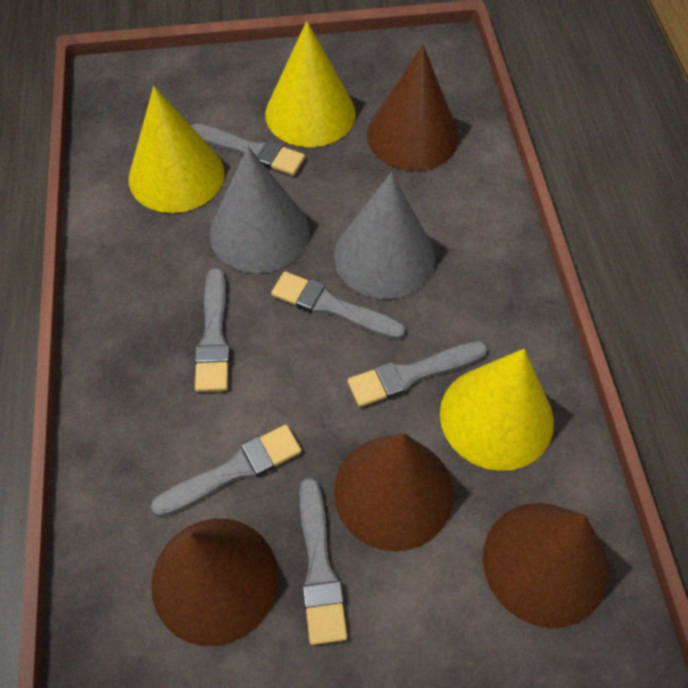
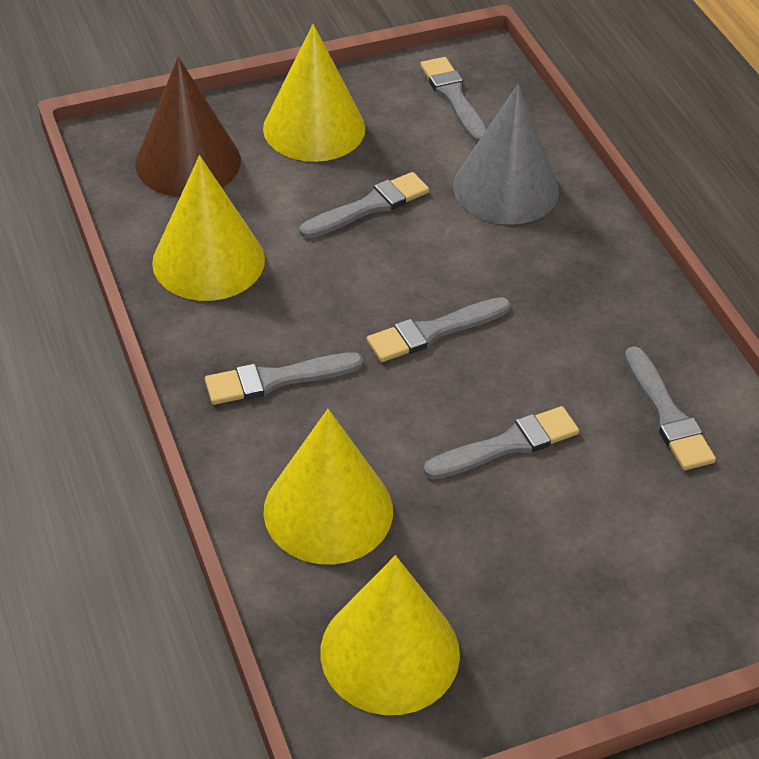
brown cone: 4 -> 1
grey cone: 2 -> 1
yellow cone: 3 -> 4

